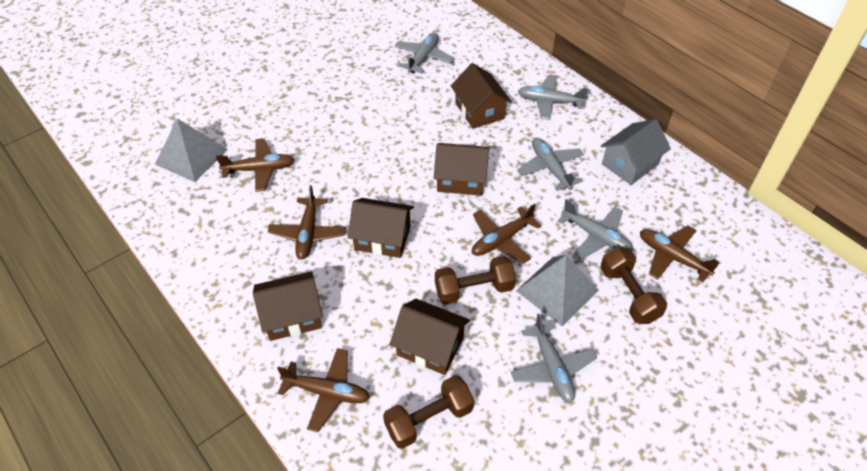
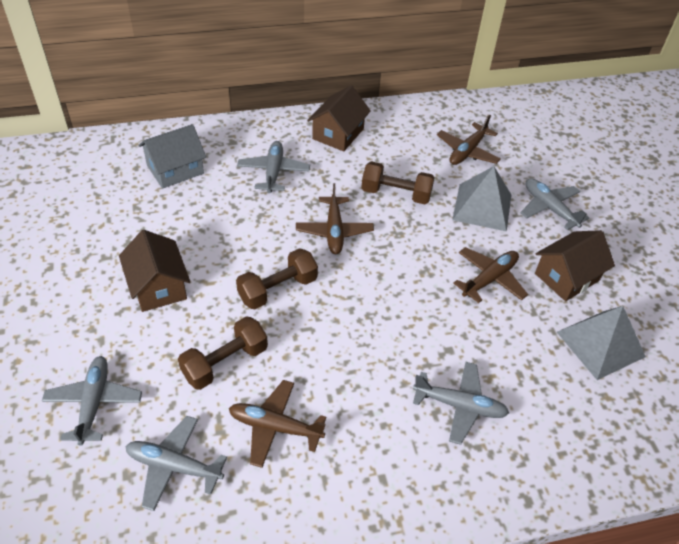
brown house: 5 -> 3
brown plane: 5 -> 4

